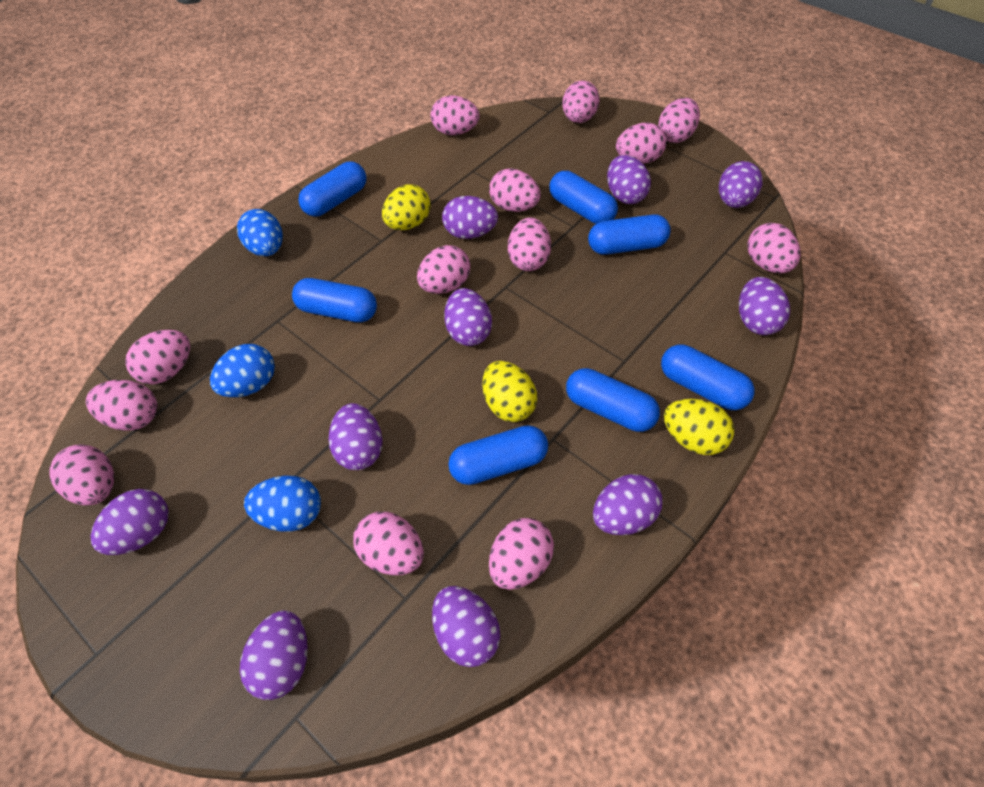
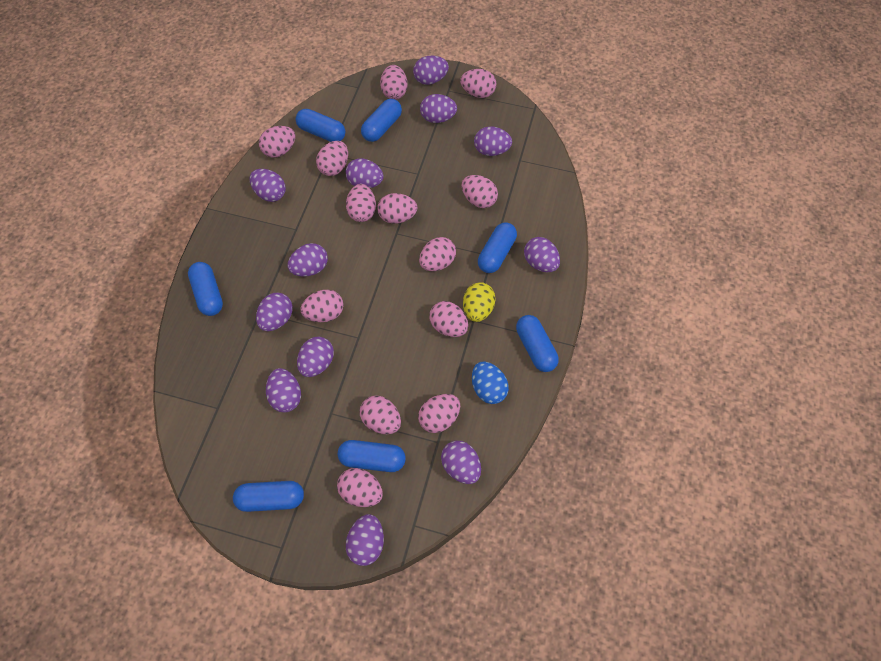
blue egg: 3 -> 1
purple egg: 10 -> 12
yellow egg: 3 -> 1

